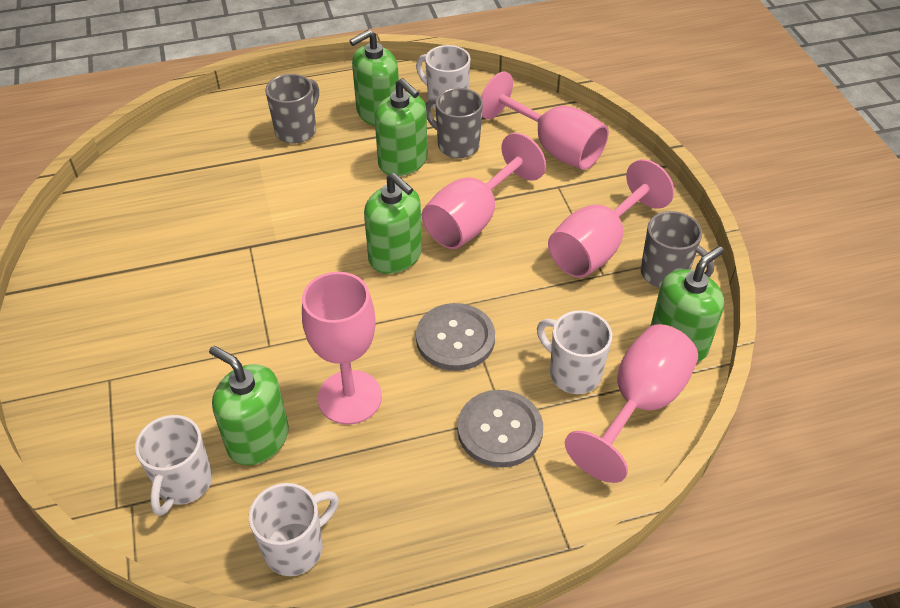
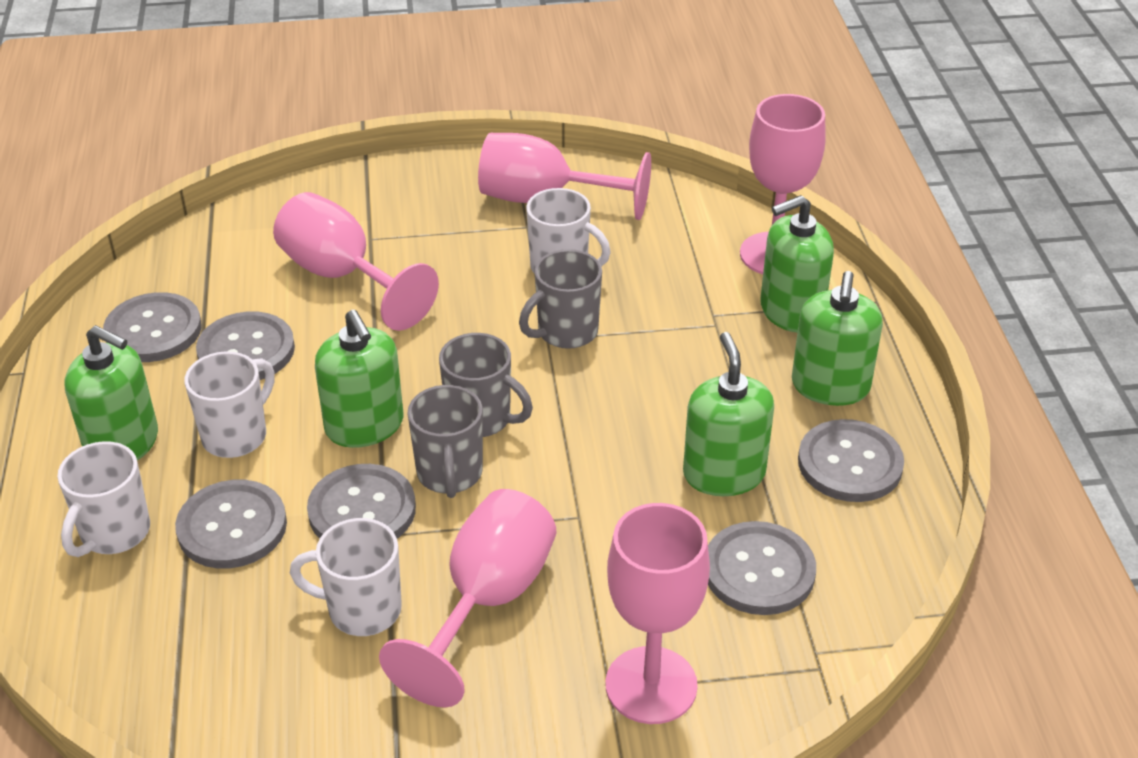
grey button: 2 -> 6

